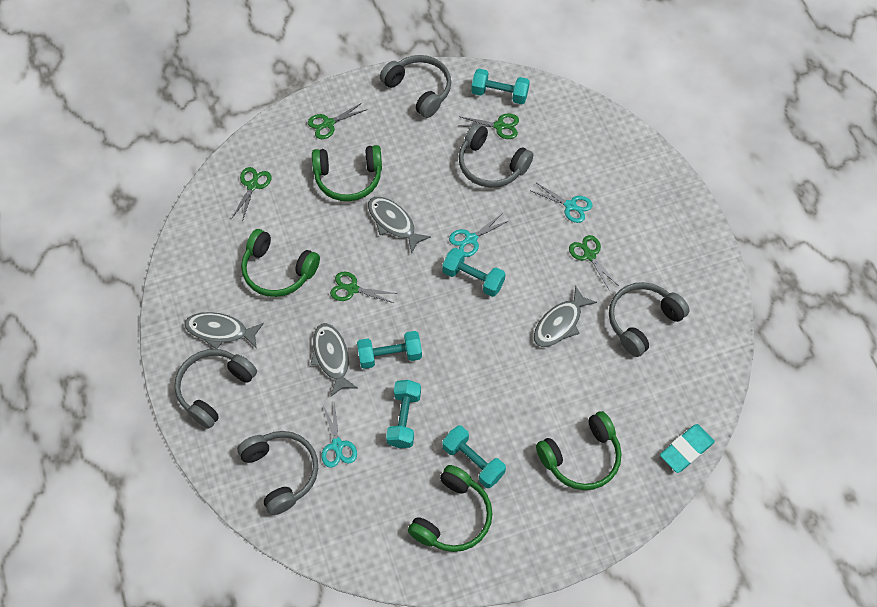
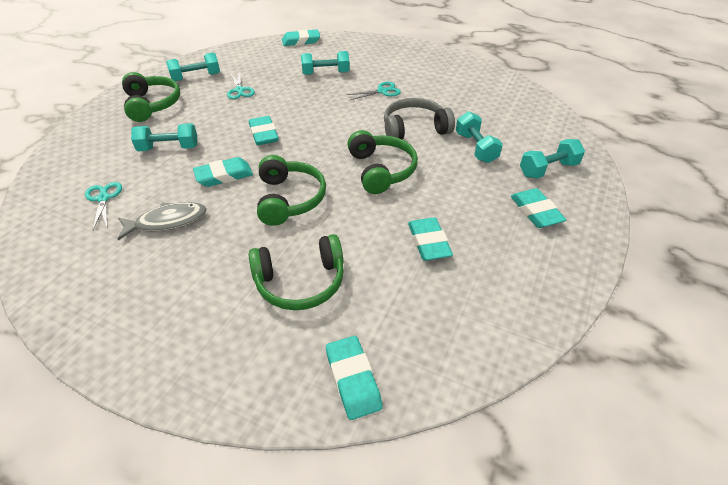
green scissors: 5 -> 0
grey fish: 4 -> 1
grey headphones: 5 -> 1
turquoise eraser: 1 -> 6

